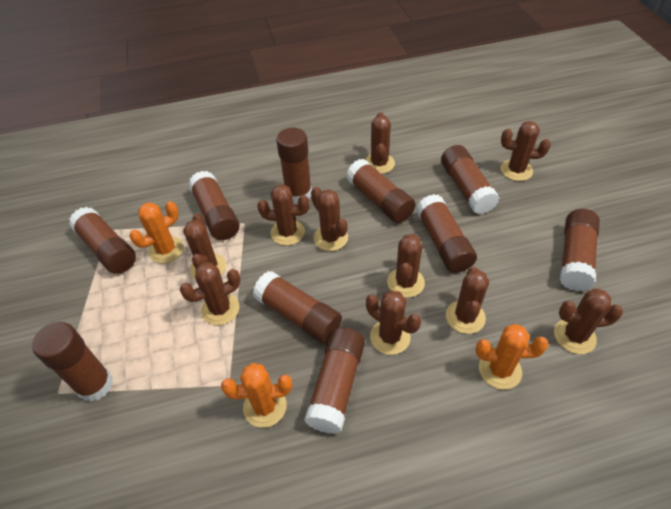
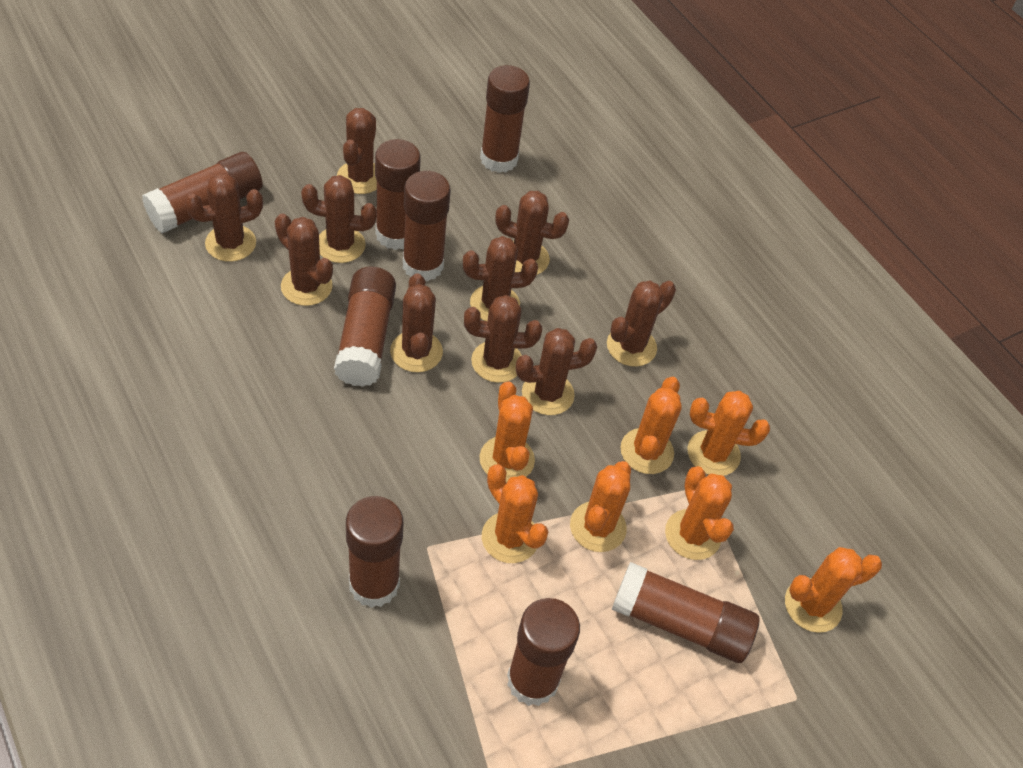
brown glue stick: 10 -> 8
orange cactus: 3 -> 7

